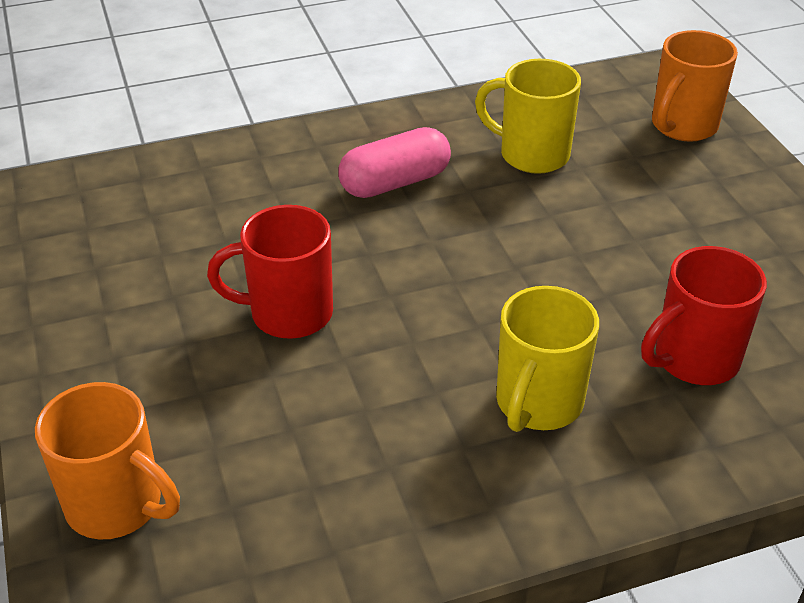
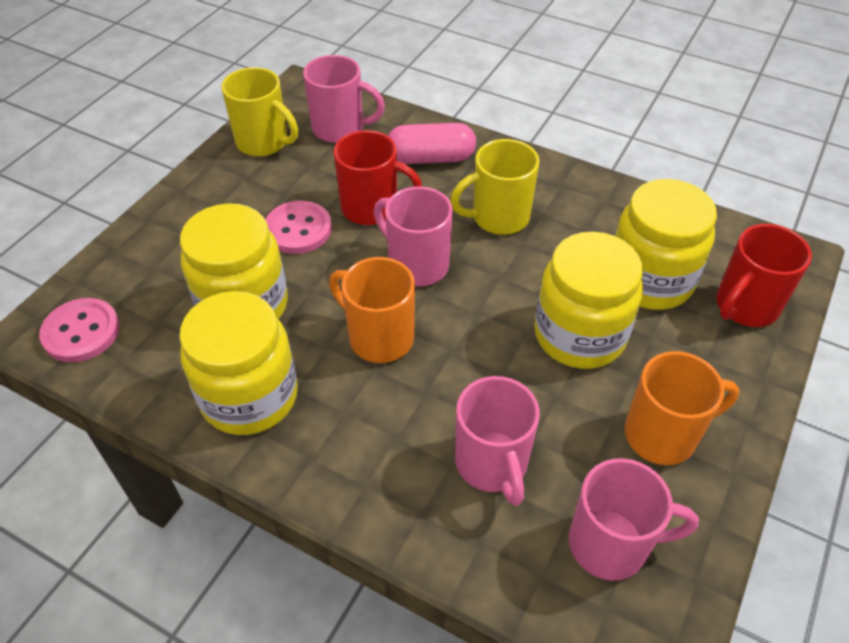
pink button: 0 -> 2
pink mug: 0 -> 4
yellow jar: 0 -> 4

